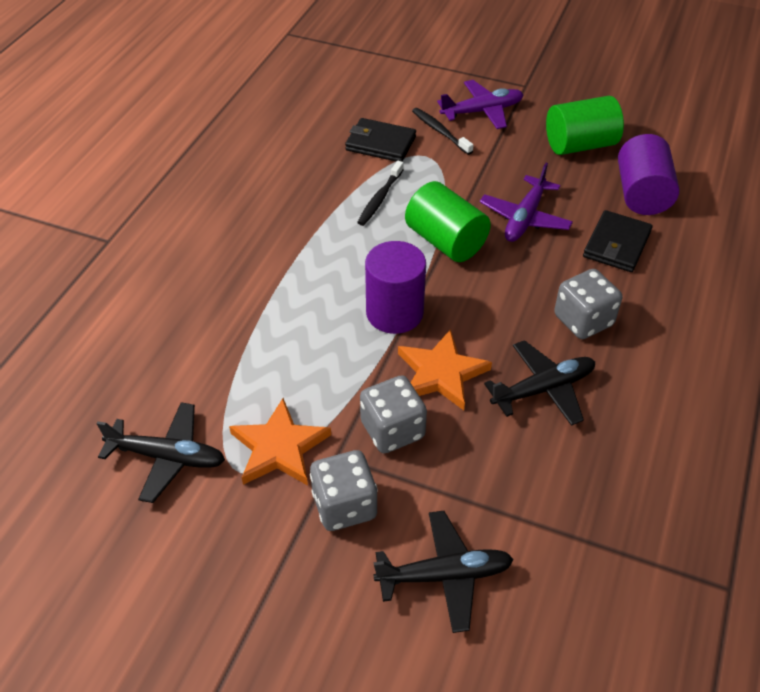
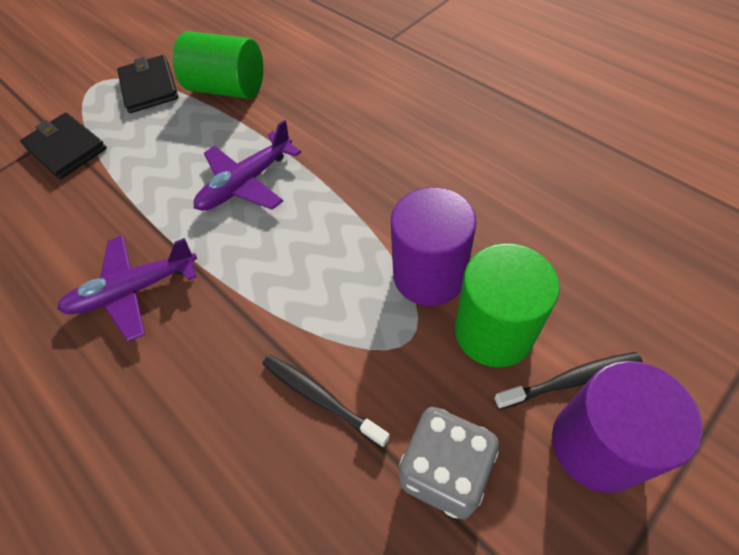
black plane: 3 -> 0
grey dice: 3 -> 1
orange star: 2 -> 0

